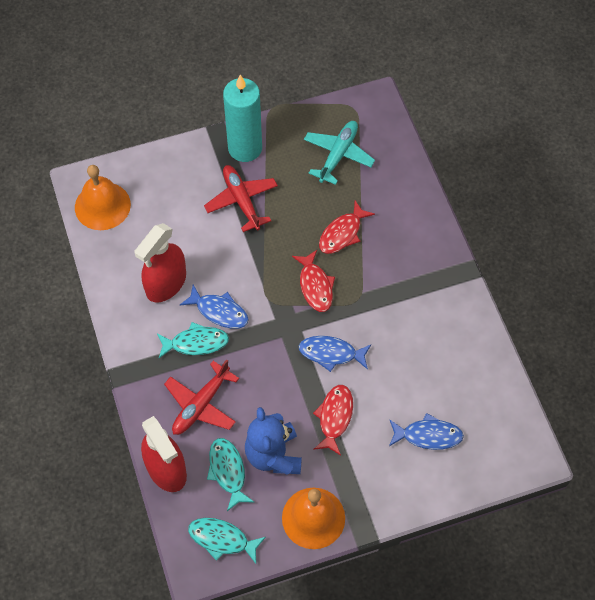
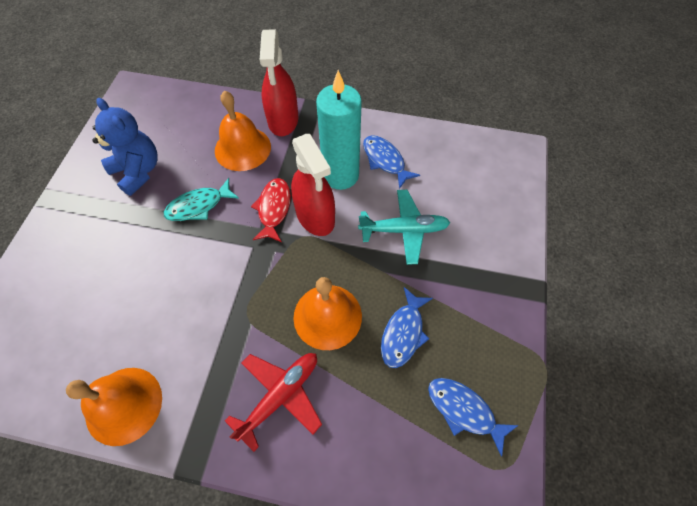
orange bell: 2 -> 3
red fish: 3 -> 1
red plane: 2 -> 1
turquoise fish: 3 -> 1

